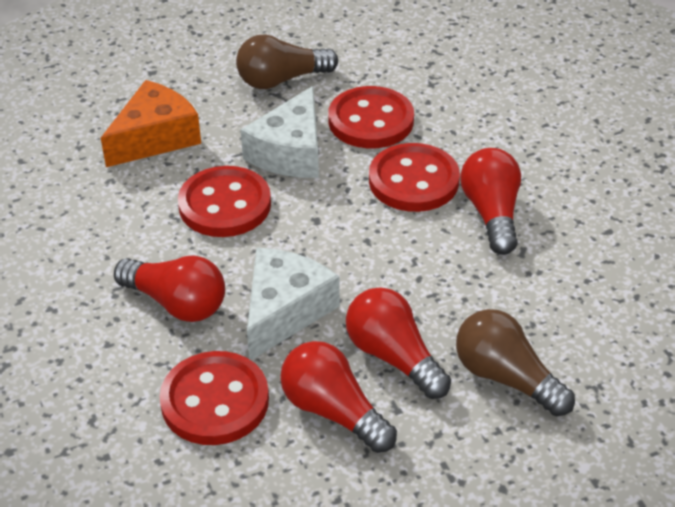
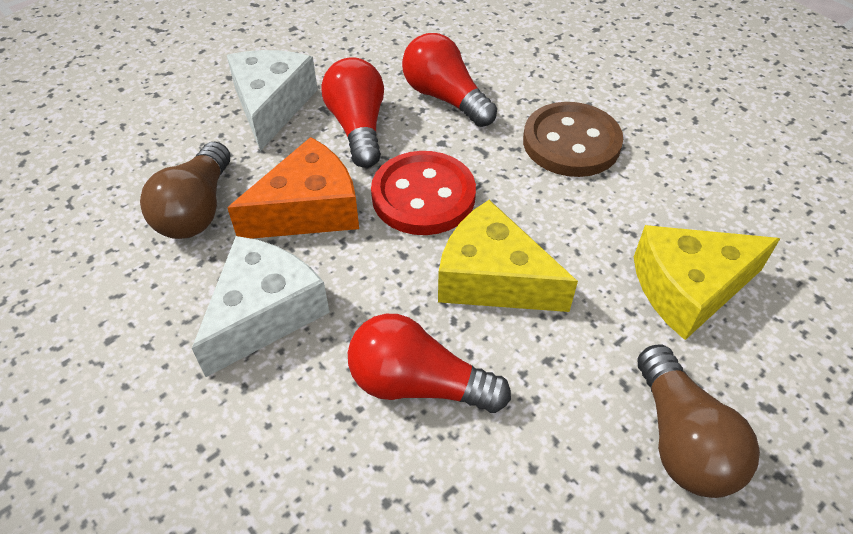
brown button: 0 -> 1
red button: 4 -> 1
red light bulb: 4 -> 3
yellow cheese: 0 -> 2

